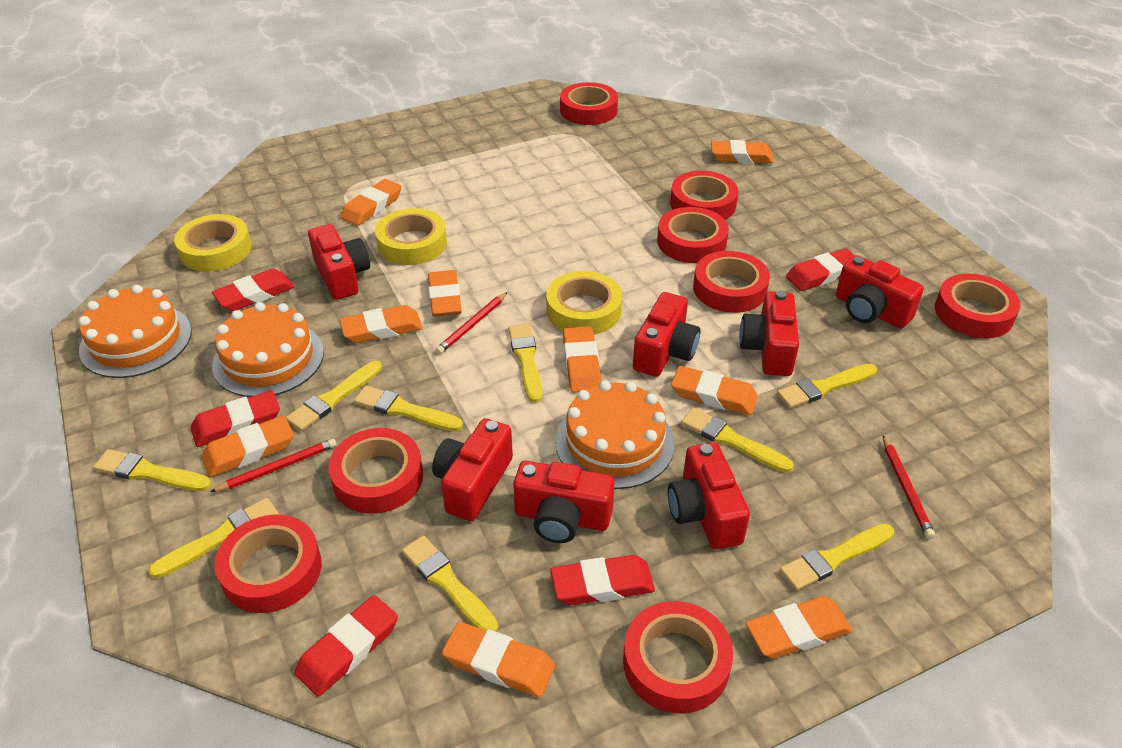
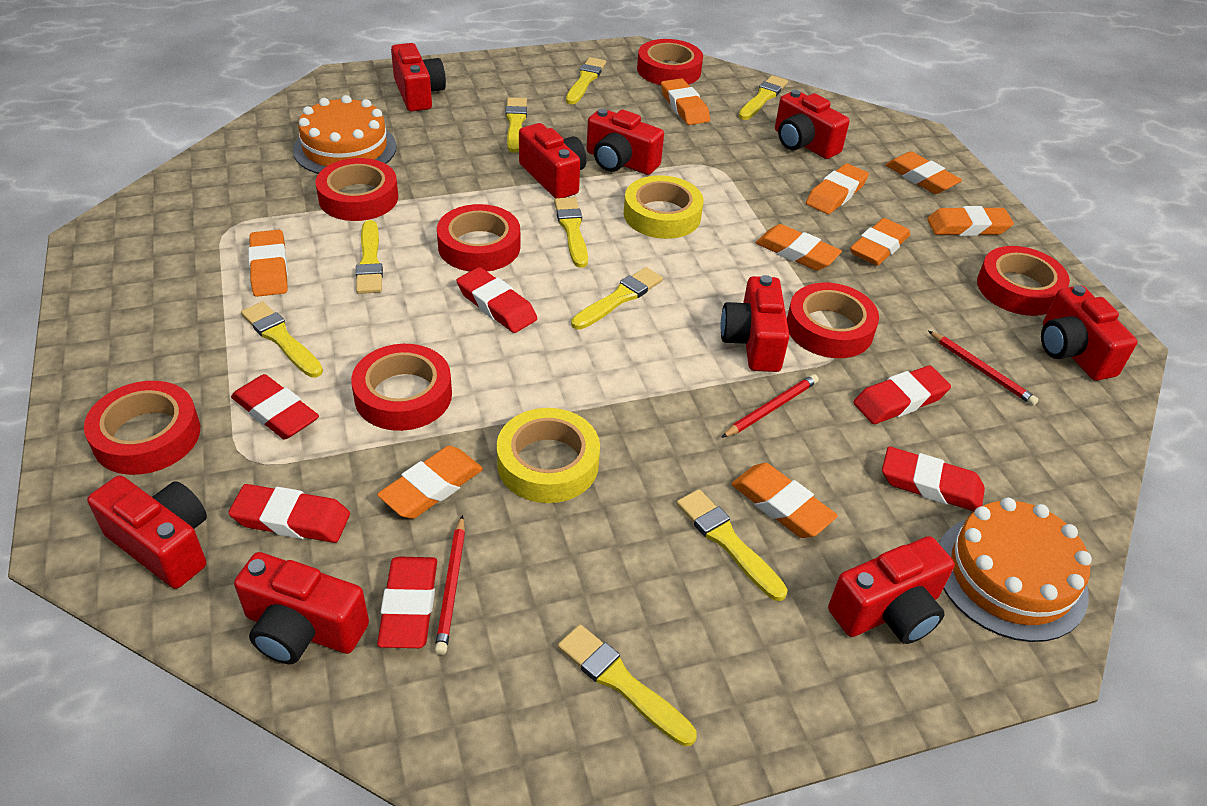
orange cake: 3 -> 2
red camera: 7 -> 9
red eraser: 5 -> 6
red tape: 8 -> 7
yellow tape: 3 -> 2

